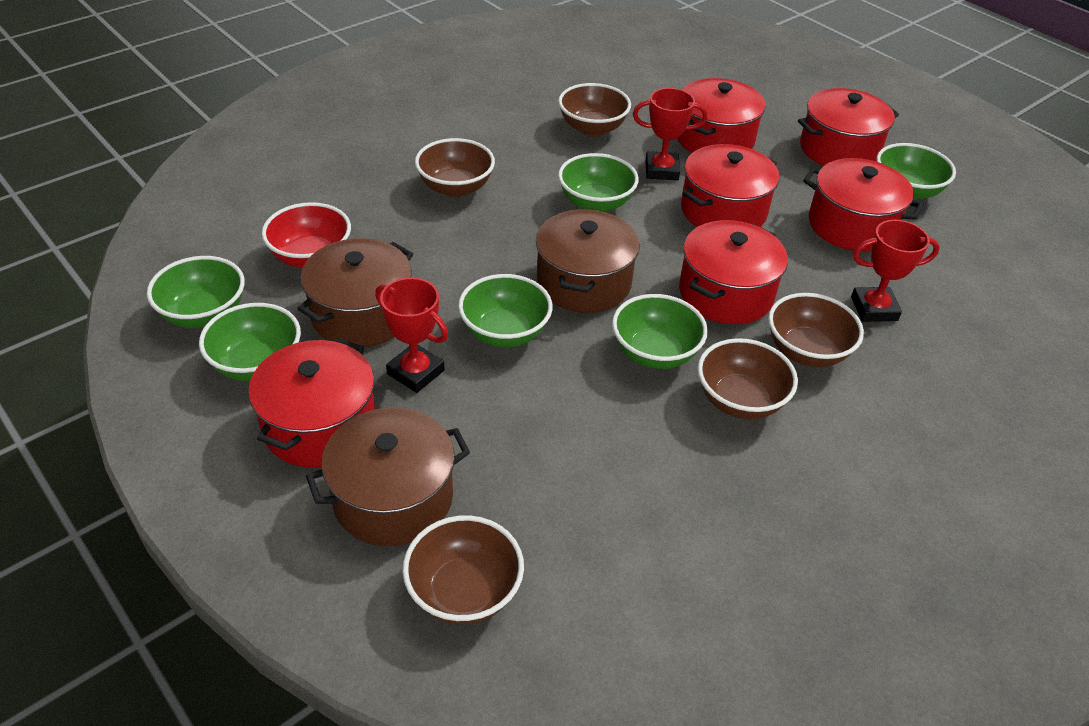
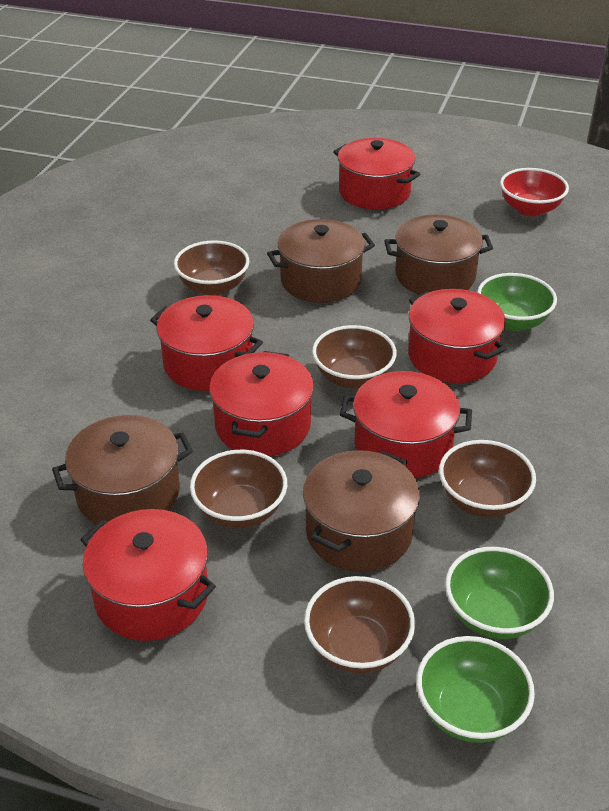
brown pot: 3 -> 4
green bowl: 6 -> 3
red trophy: 3 -> 0

